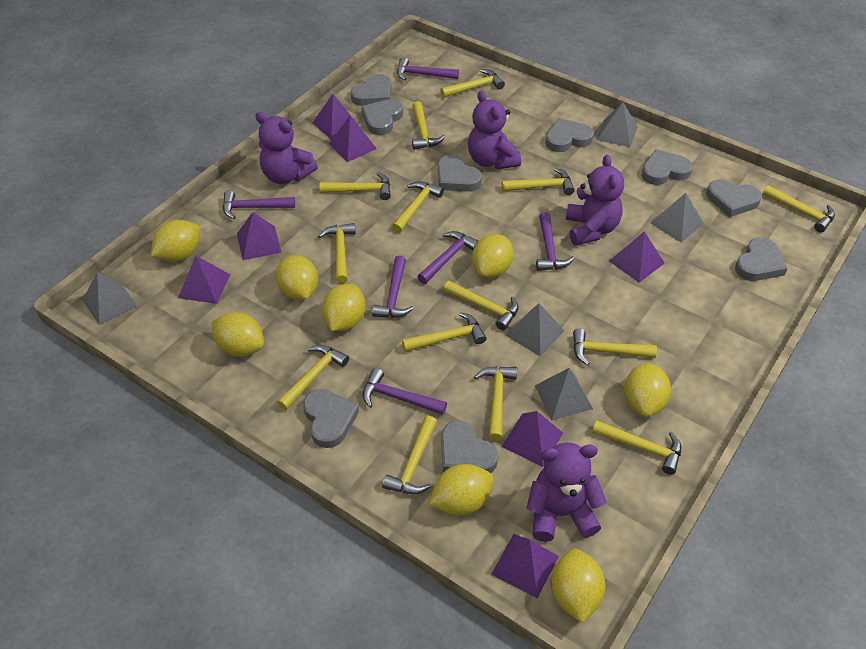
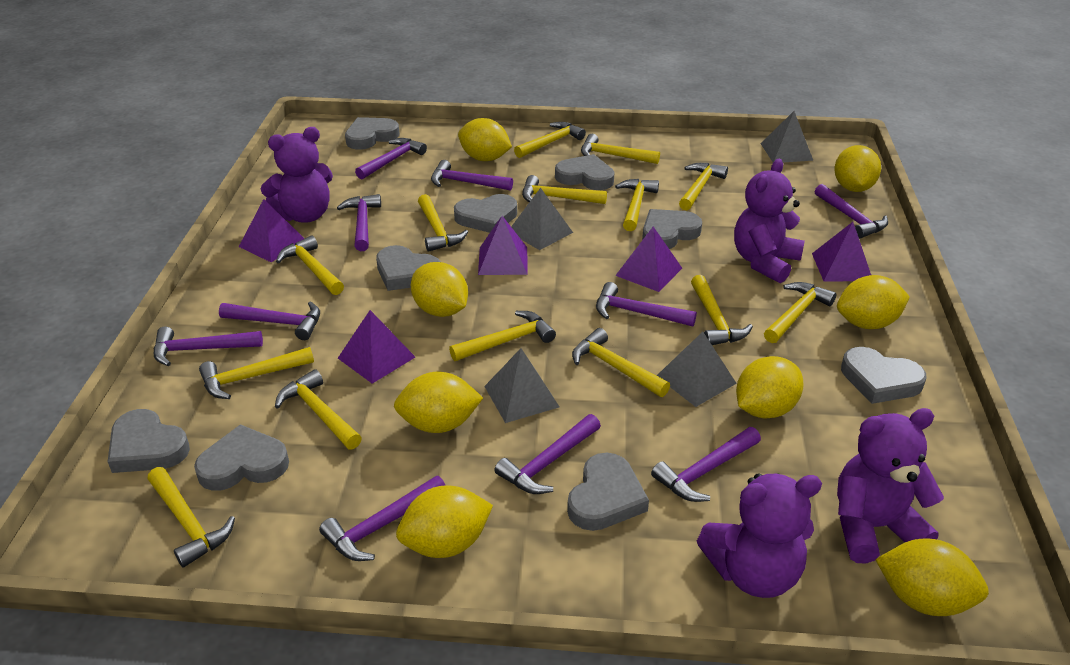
grey pyramid: 5 -> 4
purple hammer: 6 -> 10
purple pyramid: 7 -> 5

